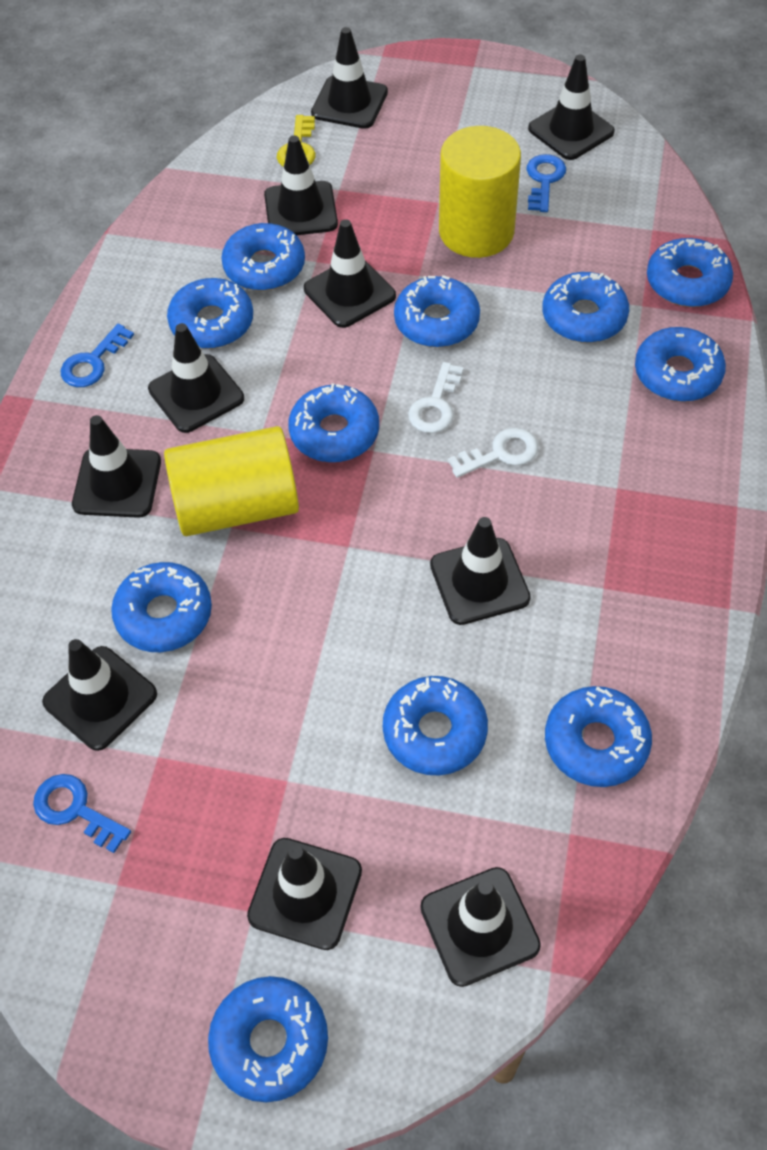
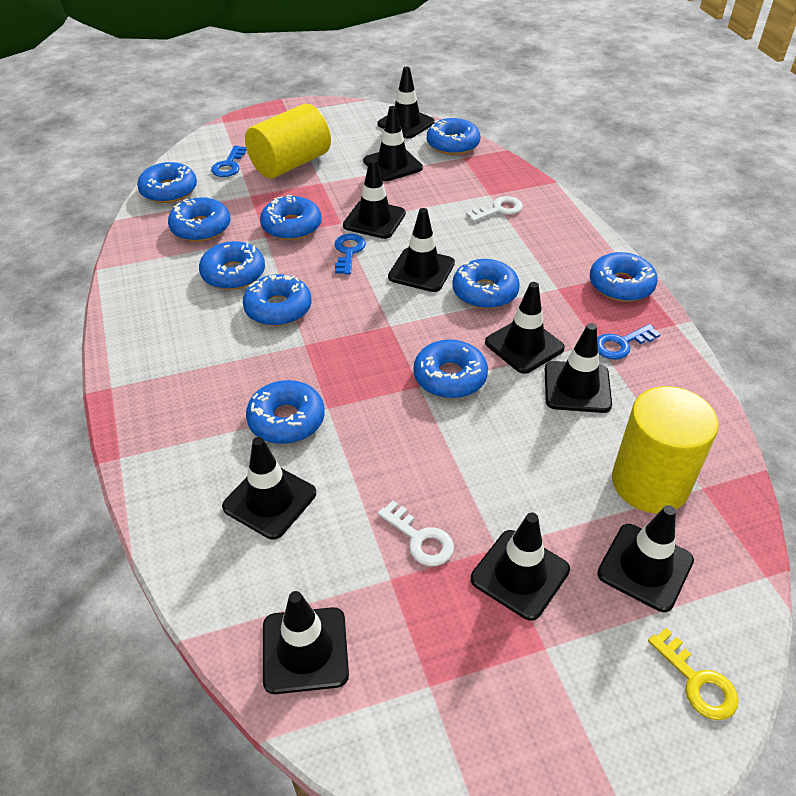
blue donut: 11 -> 10

